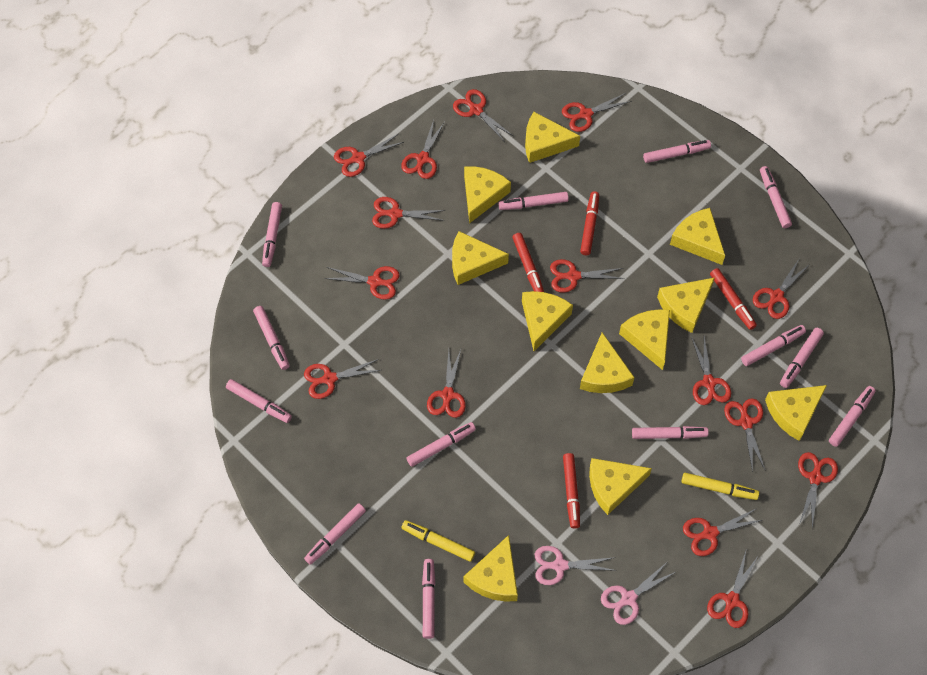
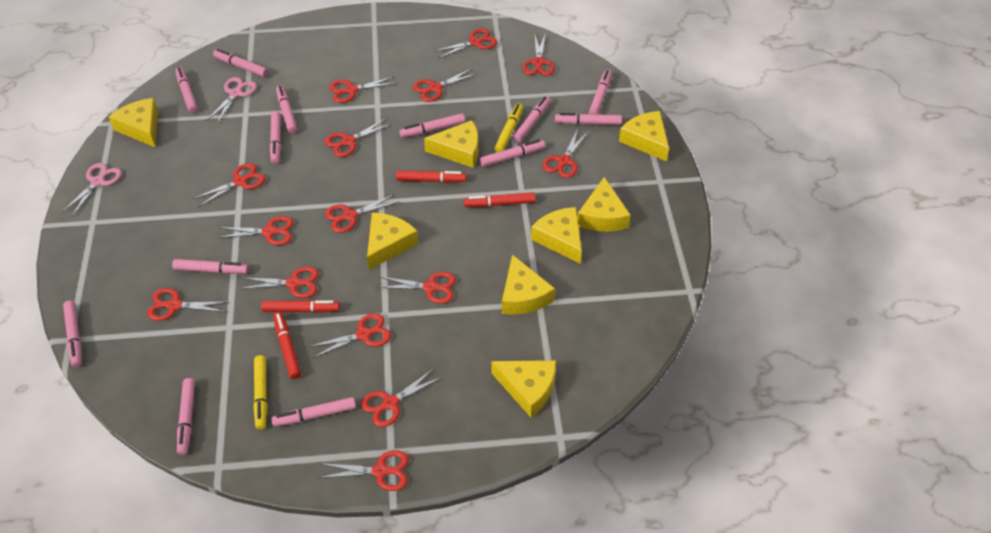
yellow cheese: 11 -> 8

